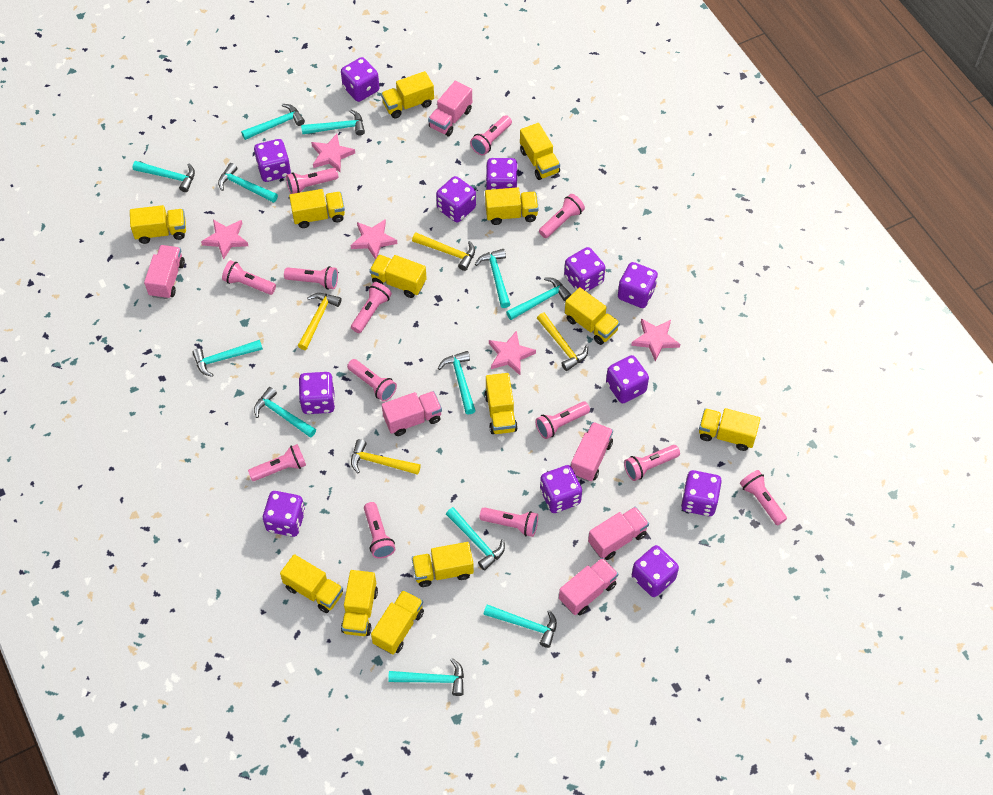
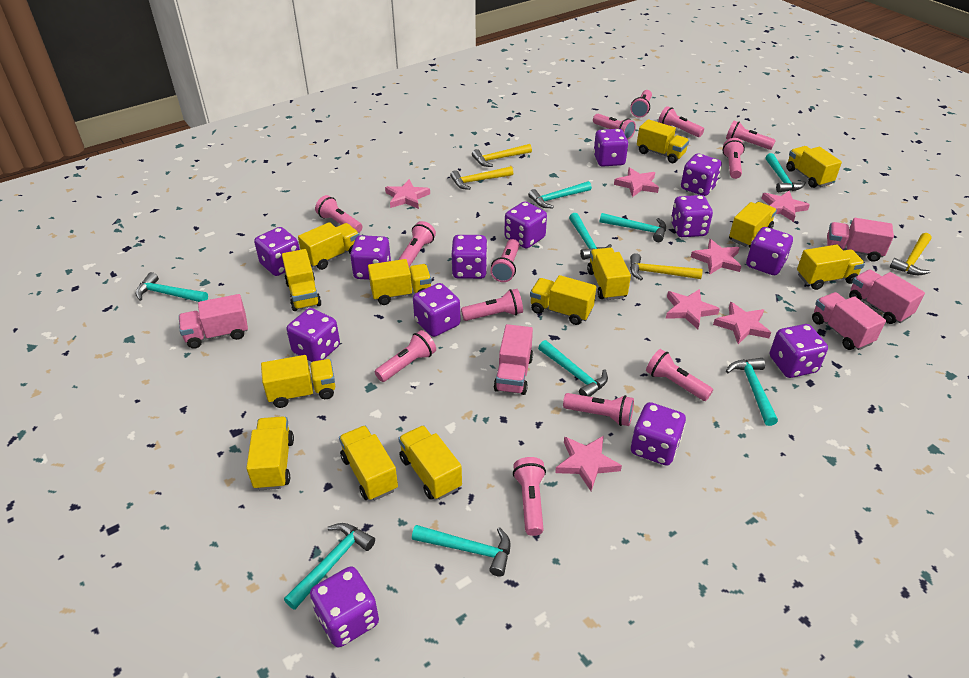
pink star: 5 -> 7
pink truck: 6 -> 5
purple dice: 12 -> 13
turquoise hammer: 12 -> 9

